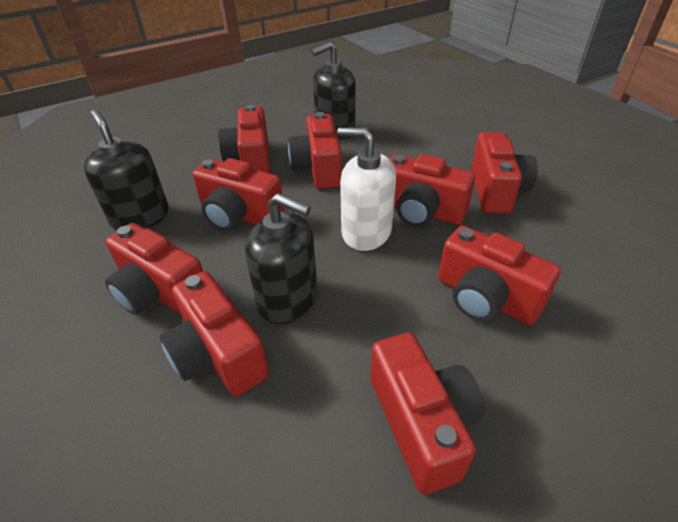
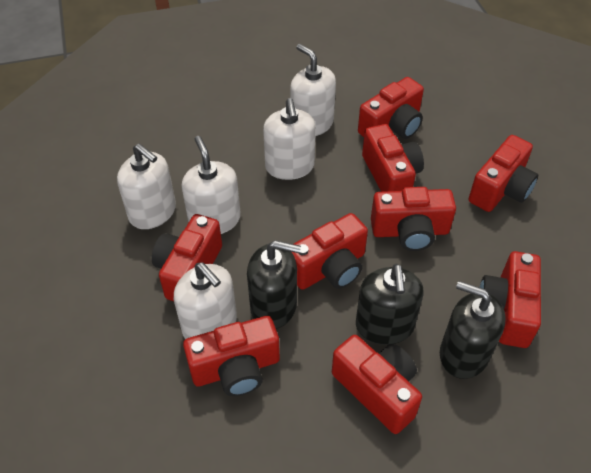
white soap dispenser: 1 -> 5

